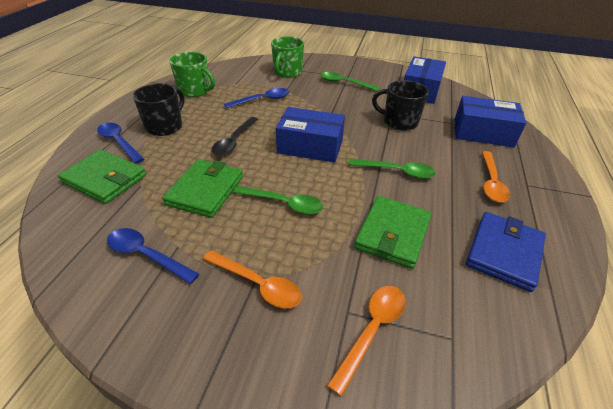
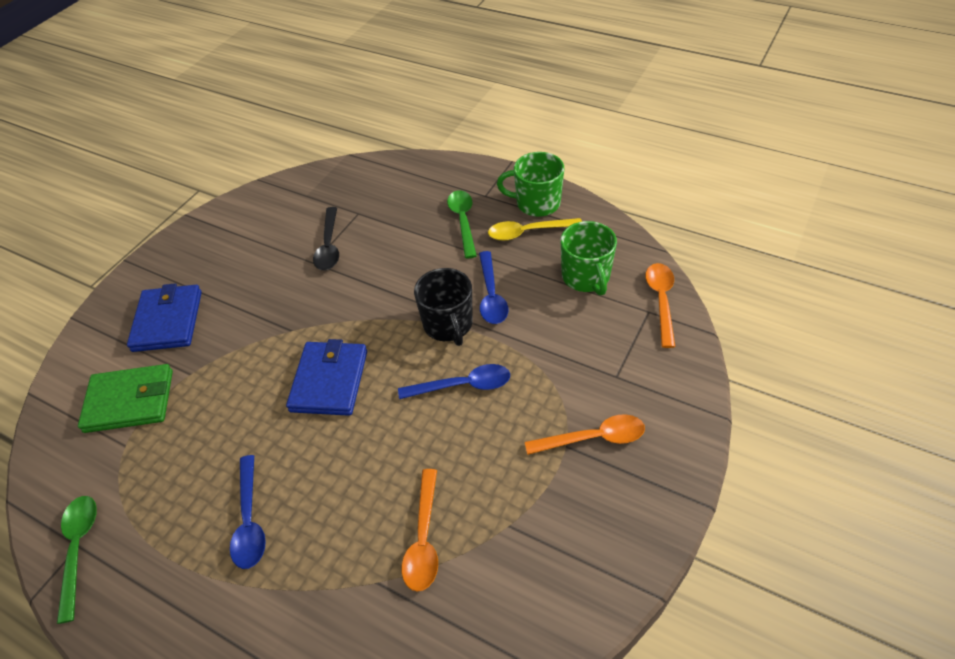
black mug: 2 -> 1
blue box: 3 -> 0
blue wallet: 1 -> 2
green spoon: 3 -> 2
green wallet: 3 -> 1
yellow spoon: 0 -> 1

